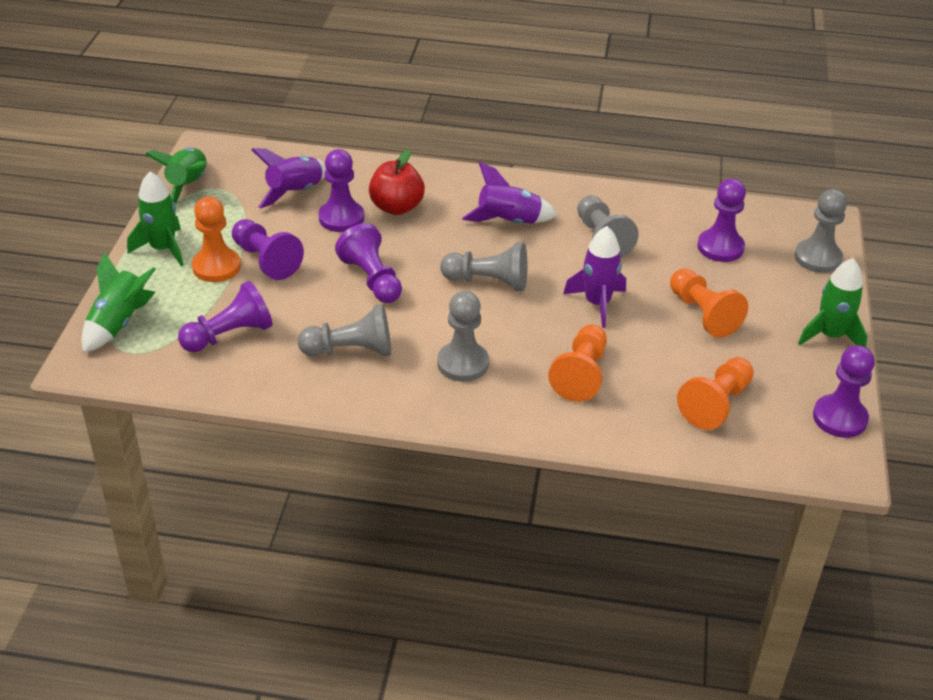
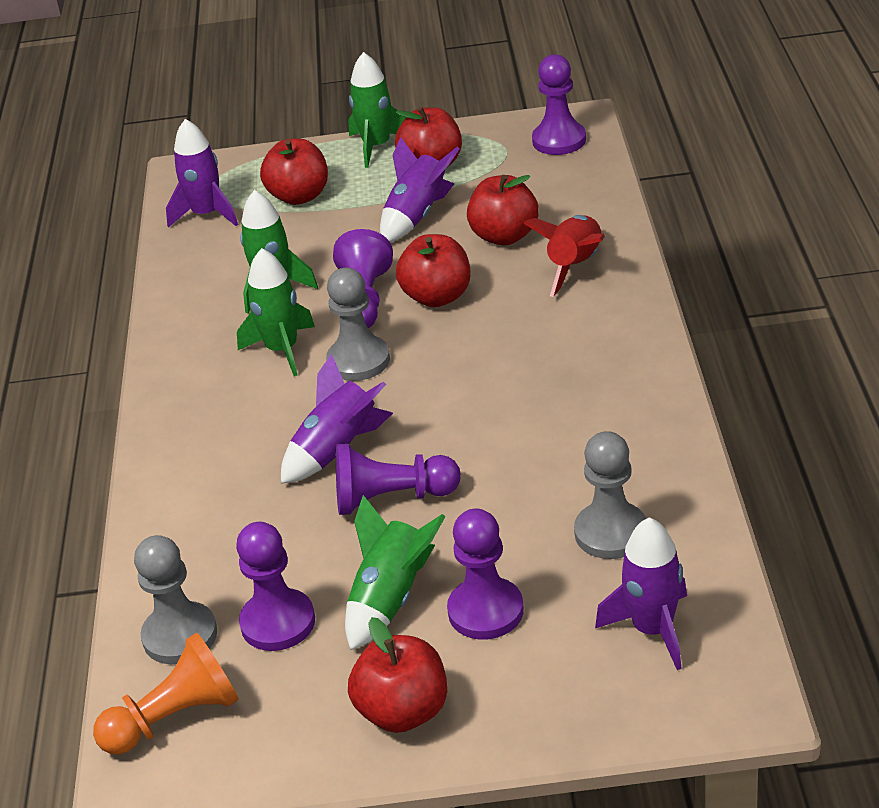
grey pawn: 5 -> 3
orange pawn: 4 -> 1
purple pawn: 6 -> 5
purple rocket: 3 -> 4
red apple: 1 -> 5
red rocket: 0 -> 1

